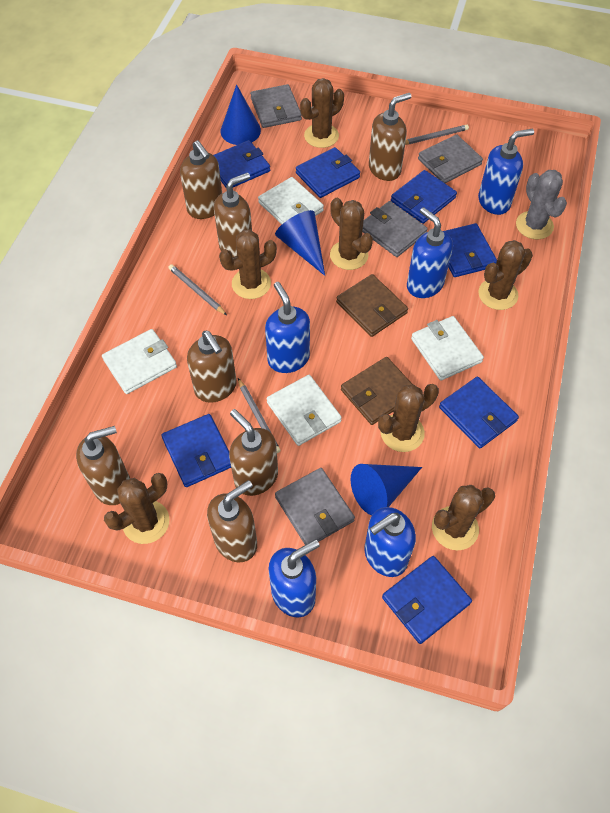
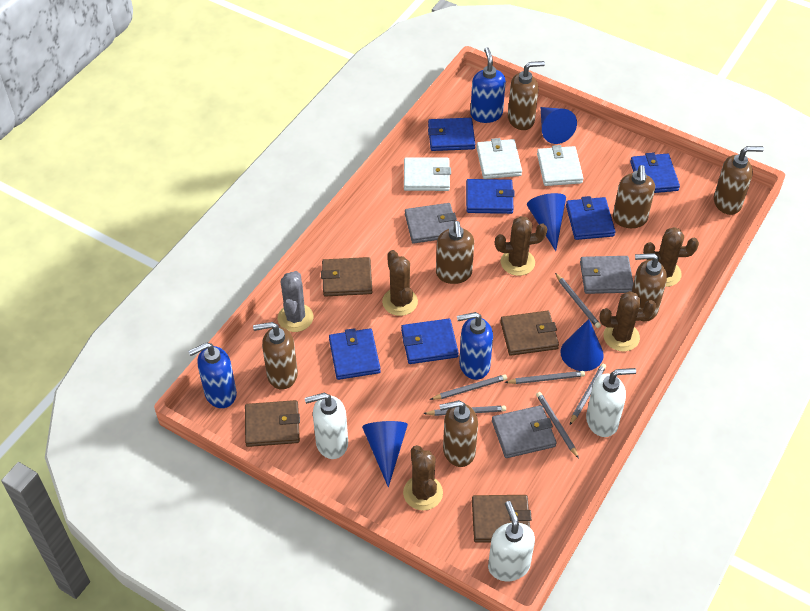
blue cone: 3 -> 4
blue soap dispenser: 5 -> 3
blue wallet: 7 -> 6
brown cactus: 7 -> 5
brown wallet: 2 -> 4
grey pencil: 3 -> 6
grey wallet: 4 -> 3
white soap dispenser: 0 -> 3
white wallet: 4 -> 3

